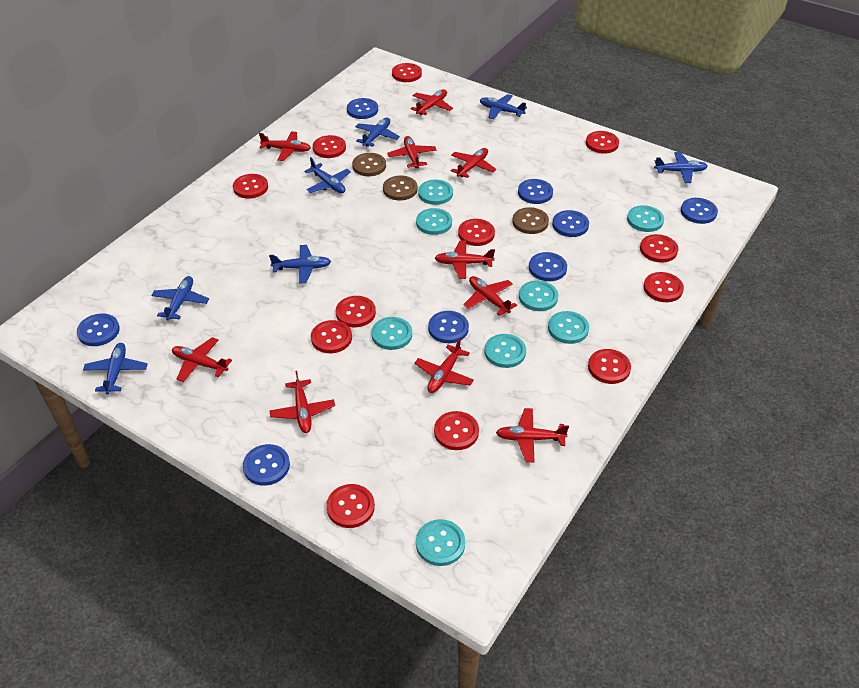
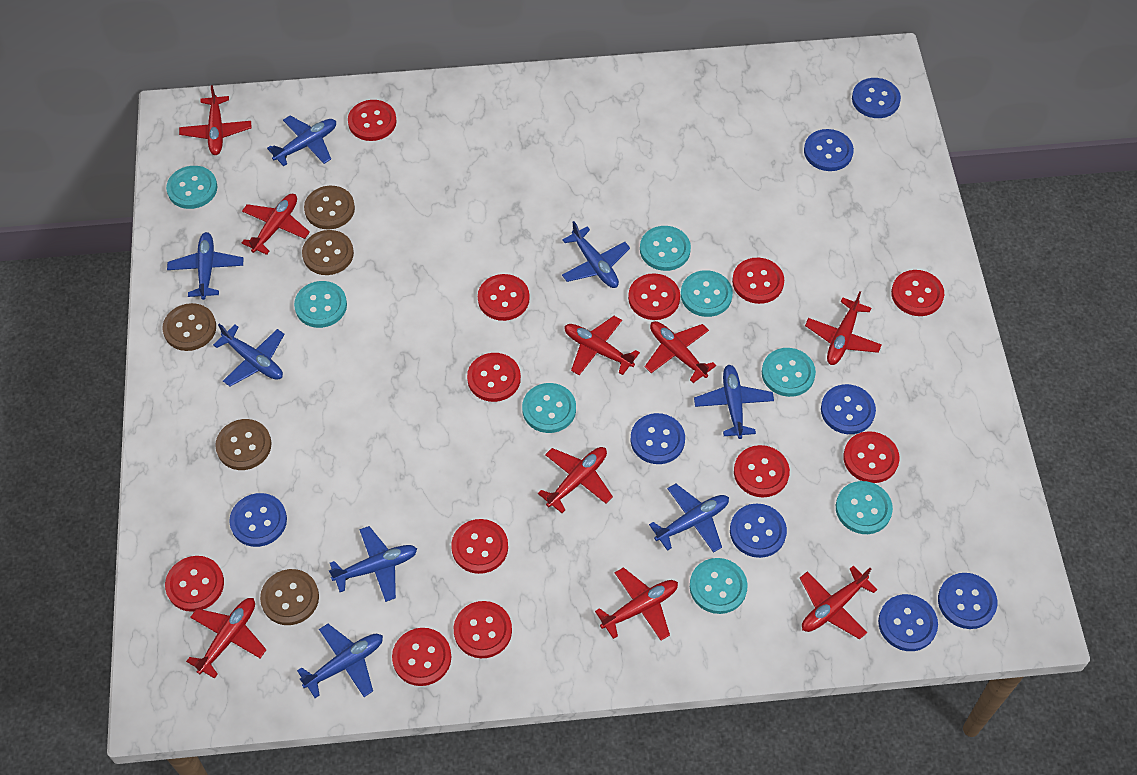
blue plane: 7 -> 8
brown button: 3 -> 5
red plane: 10 -> 9

